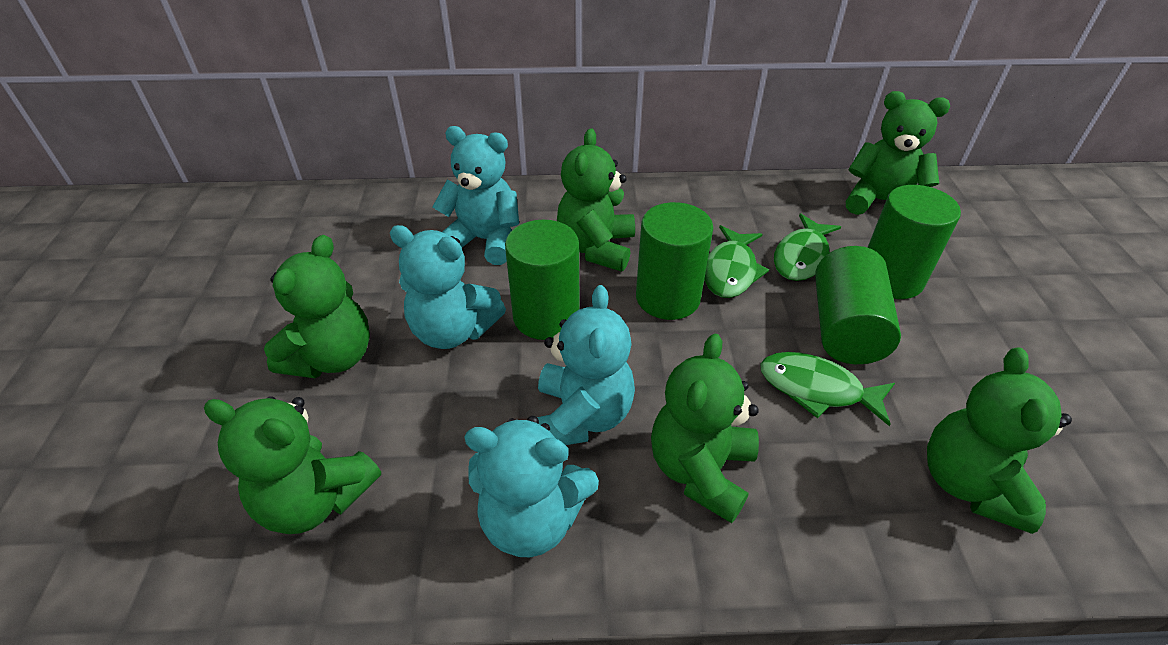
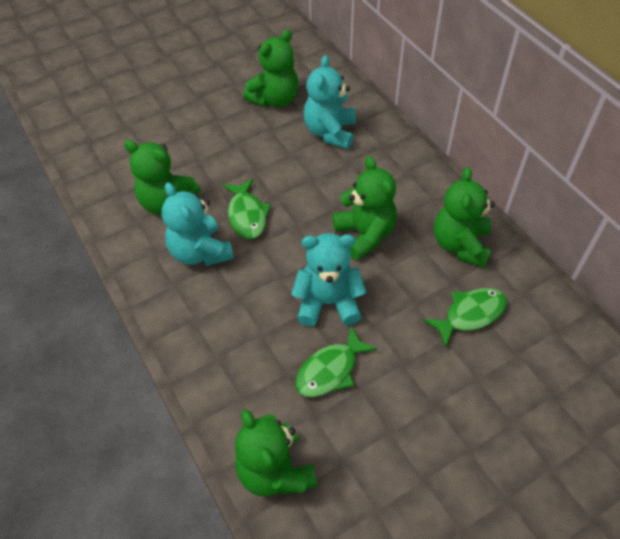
green cylinder: 4 -> 0
green teddy bear: 6 -> 5
turquoise teddy bear: 4 -> 3

